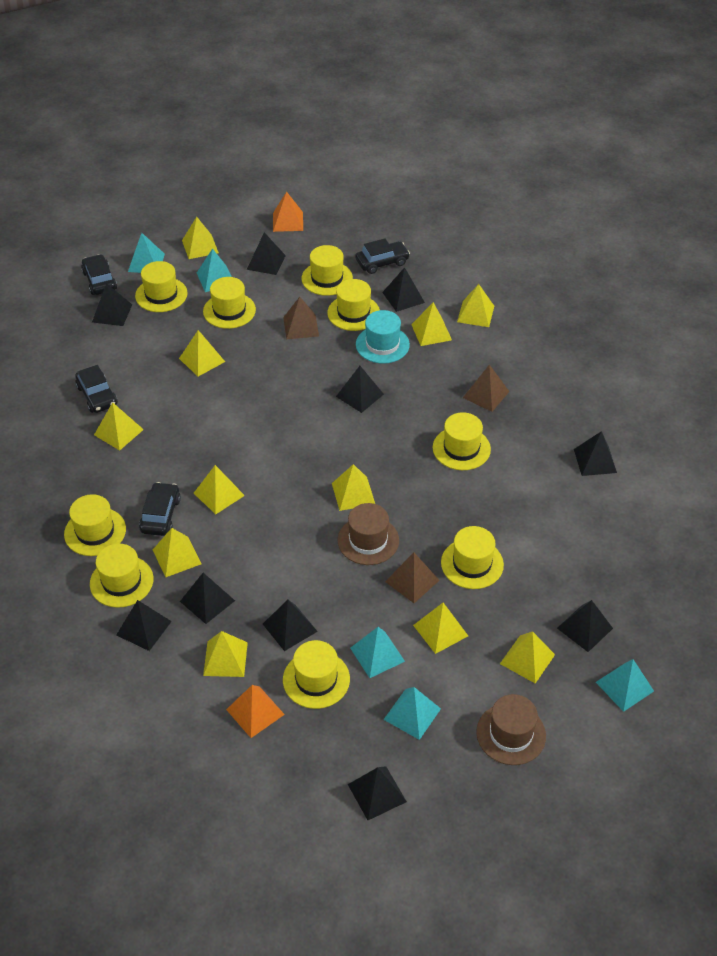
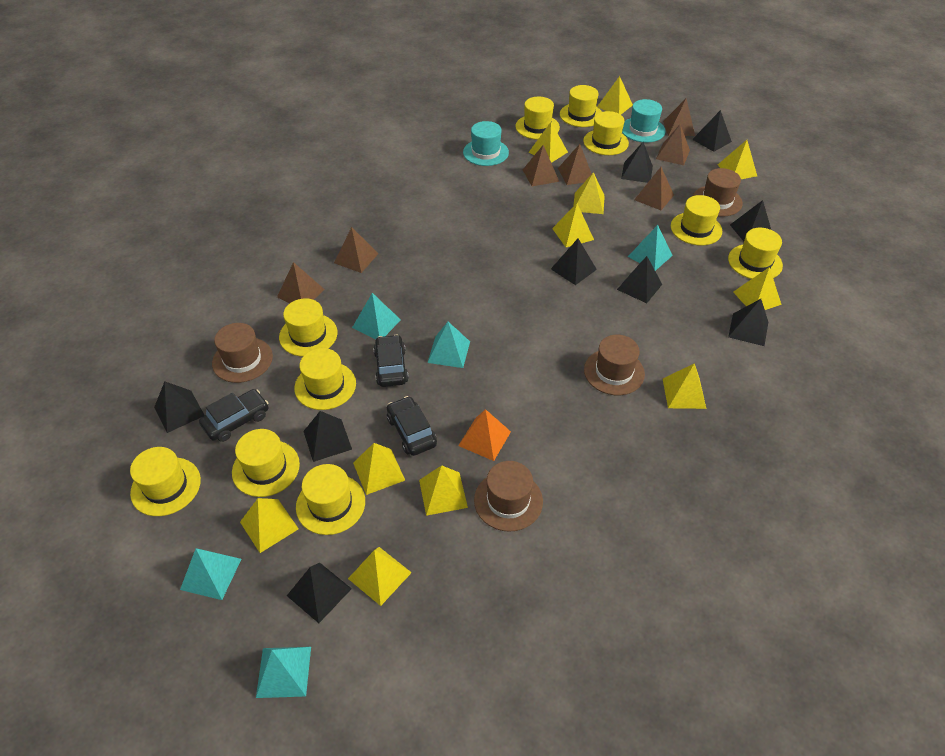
black car: 4 -> 3
black pyramid: 10 -> 9
brown hat: 2 -> 4
brown pyramid: 3 -> 7
orange pyramid: 2 -> 1
turquoise hat: 1 -> 2
yellow hat: 9 -> 10

